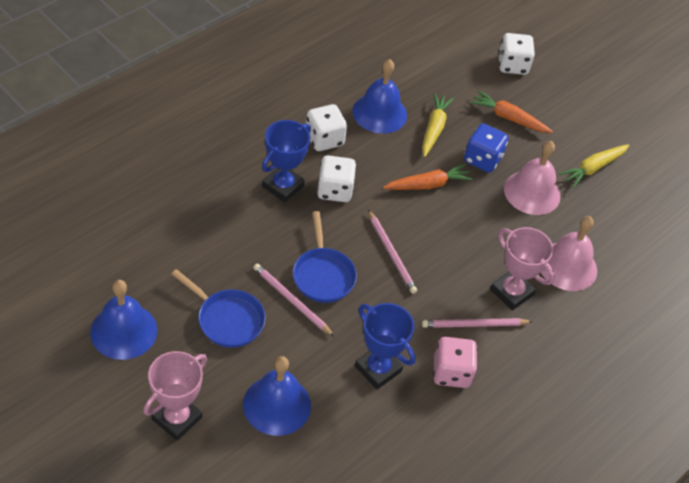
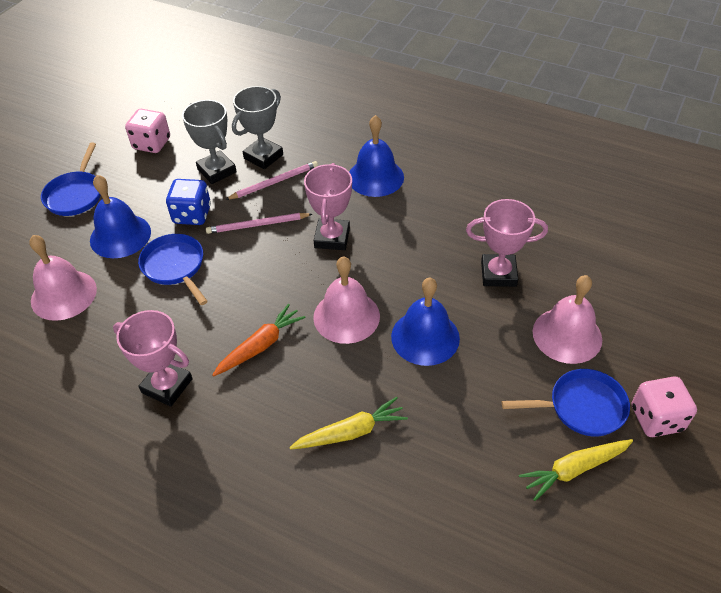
blue pan: 2 -> 3
blue trophy: 2 -> 0
grey trophy: 0 -> 2
orange carrot: 2 -> 1
pink bell: 2 -> 3
pink dice: 1 -> 2
pink pencil: 3 -> 2
pink trophy: 2 -> 3
white dice: 3 -> 0

